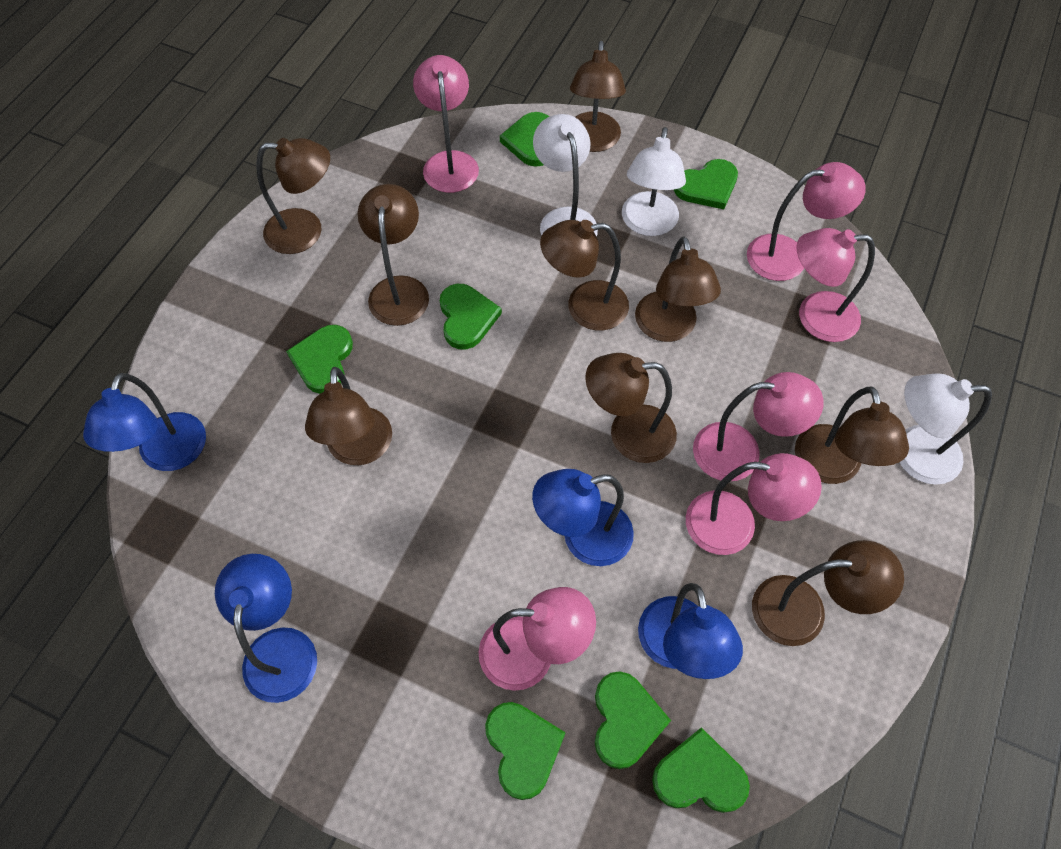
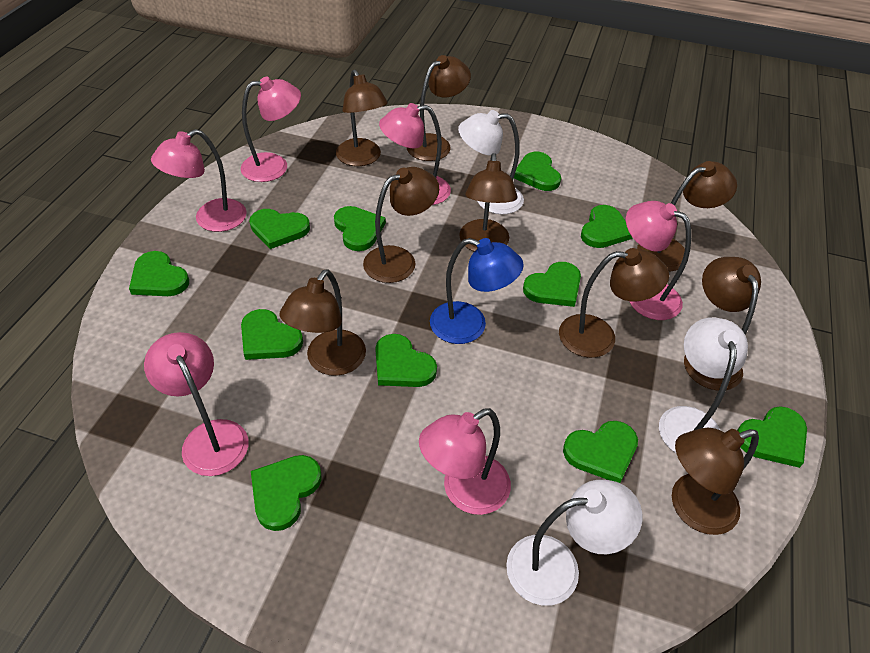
blue lamp: 4 -> 1
green heart: 7 -> 11

